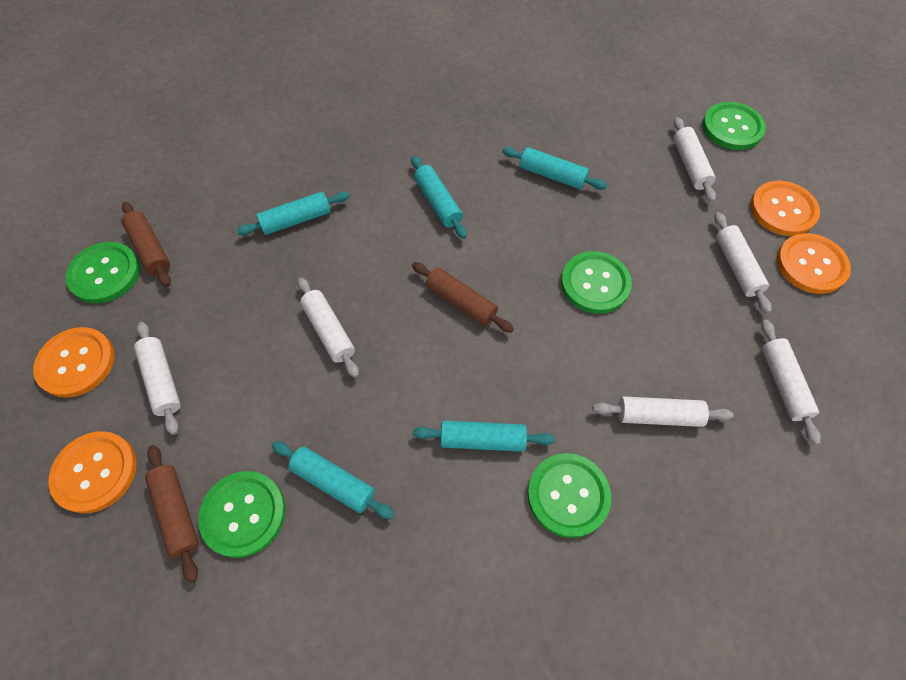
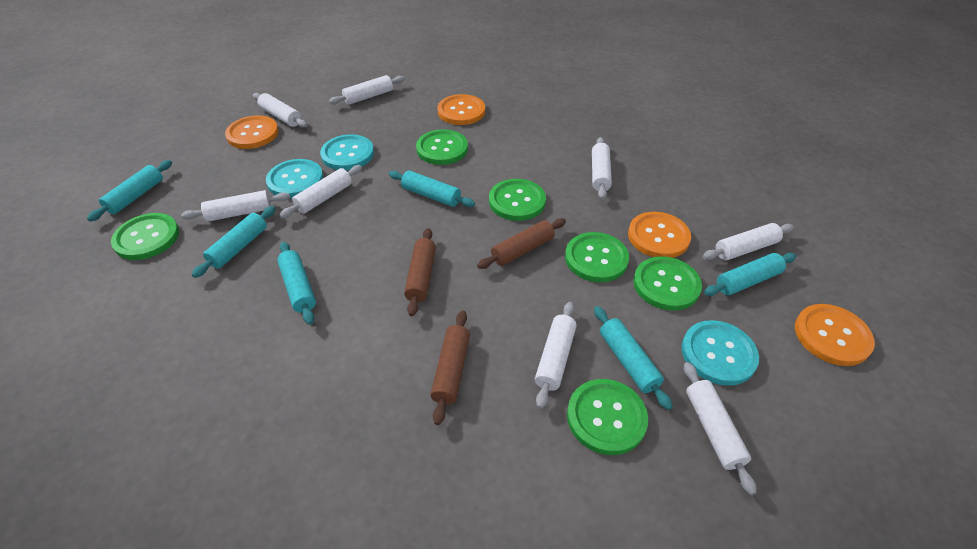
green button: 5 -> 6
turquoise button: 0 -> 3
turquoise rolling pin: 5 -> 6
white rolling pin: 6 -> 8

